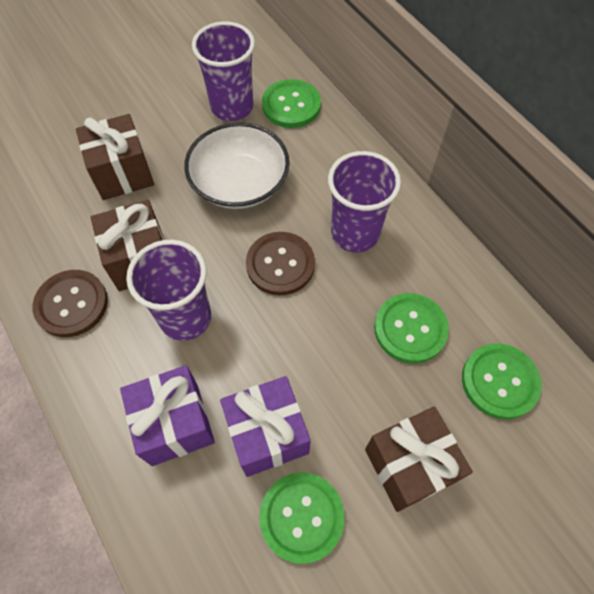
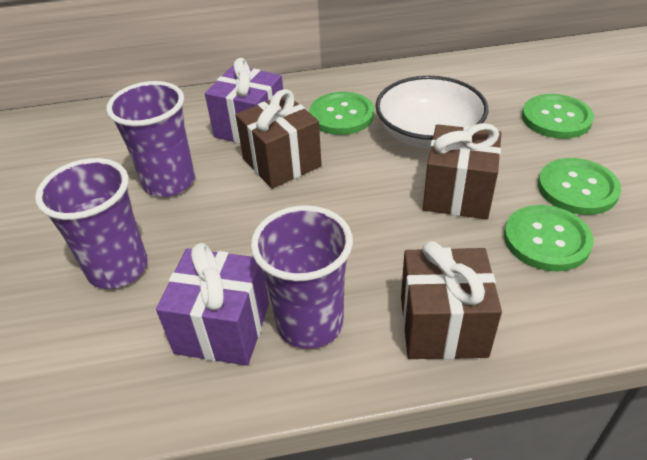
brown button: 2 -> 0

